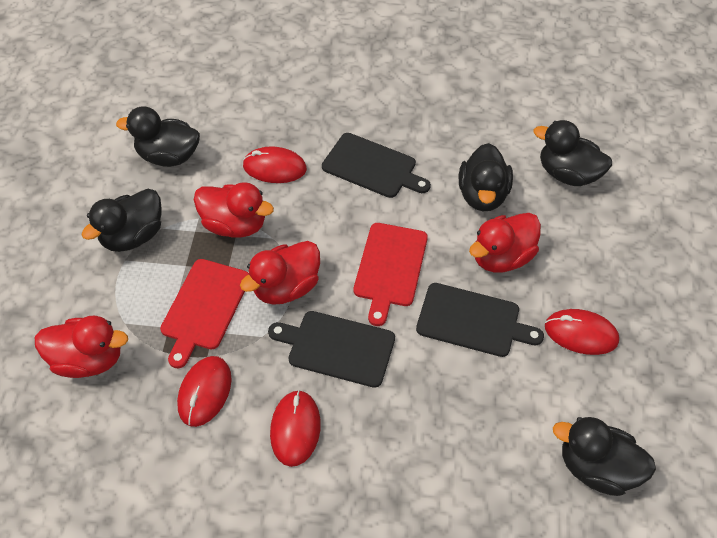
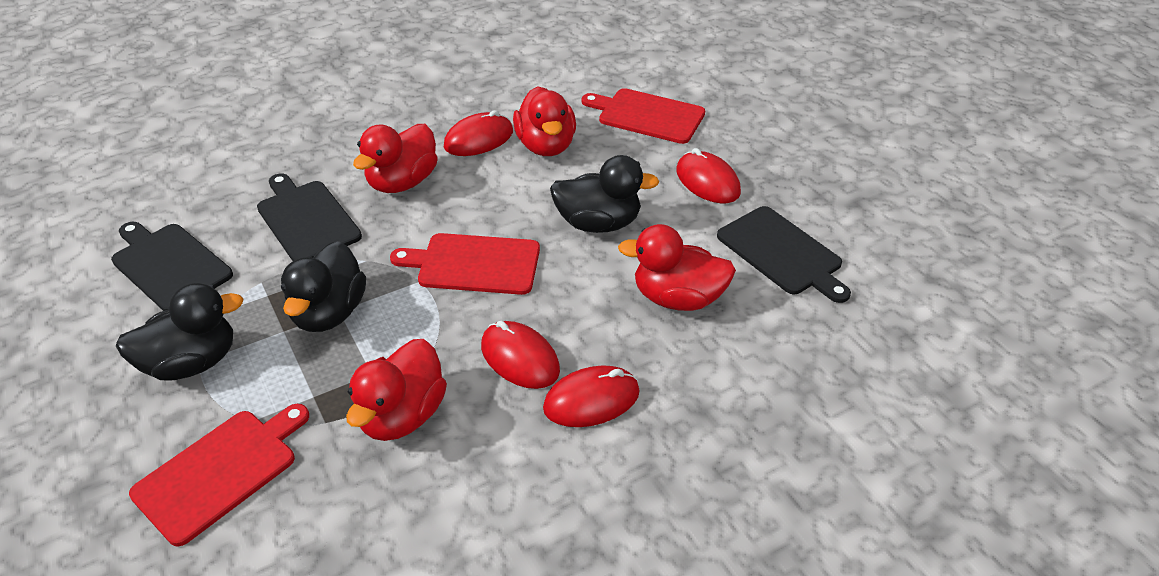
black duck: 5 -> 3
red cutting board: 2 -> 3

